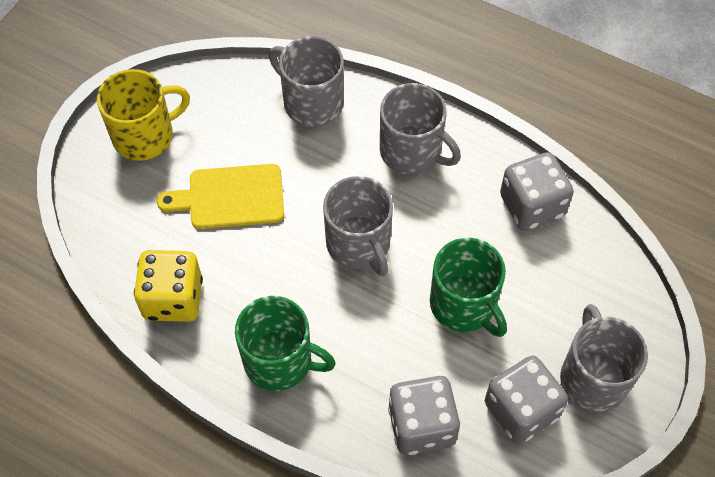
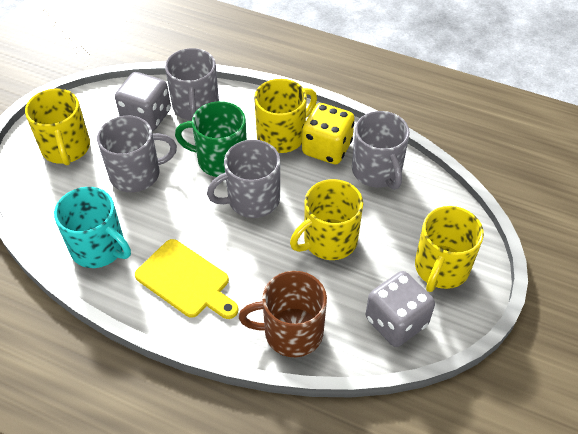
brown mug: 0 -> 1
green mug: 2 -> 1
grey dice: 3 -> 2
turquoise mug: 0 -> 1
yellow mug: 1 -> 4

